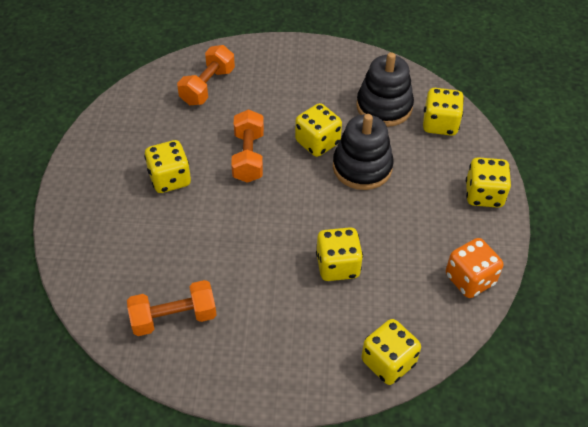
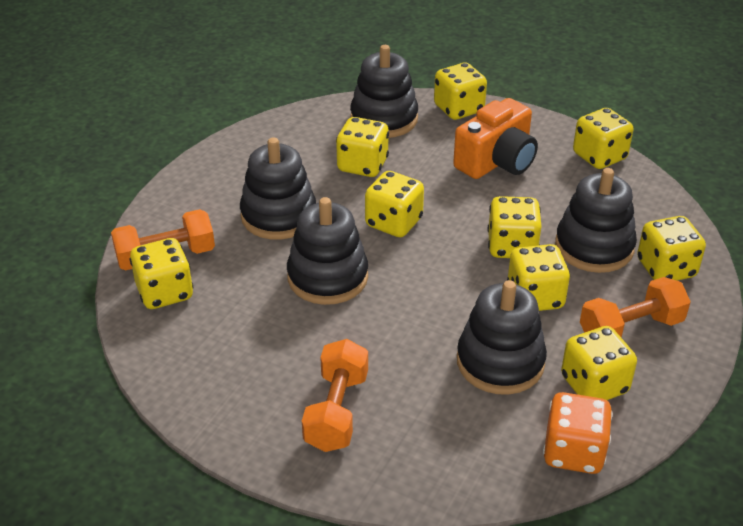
black stacking toy: 2 -> 5
orange camera: 0 -> 1
yellow dice: 6 -> 9

